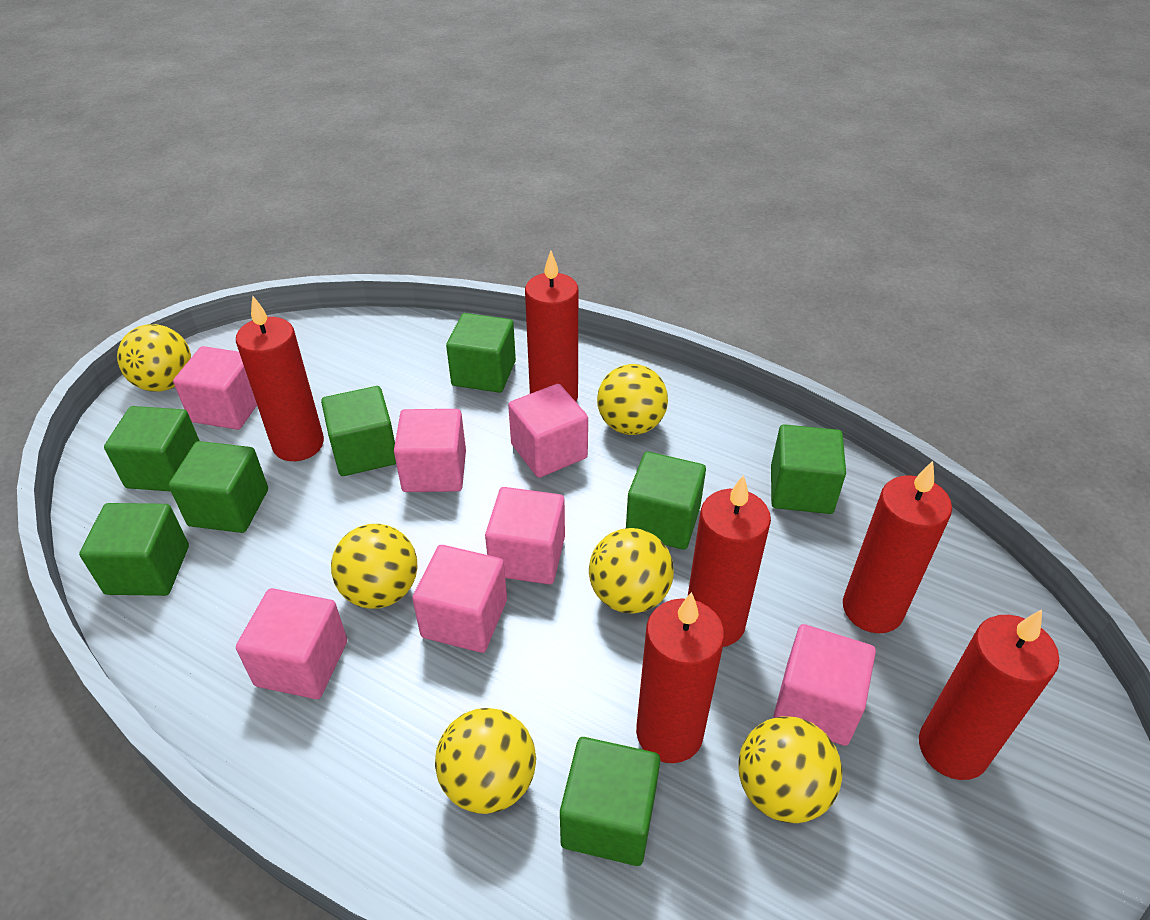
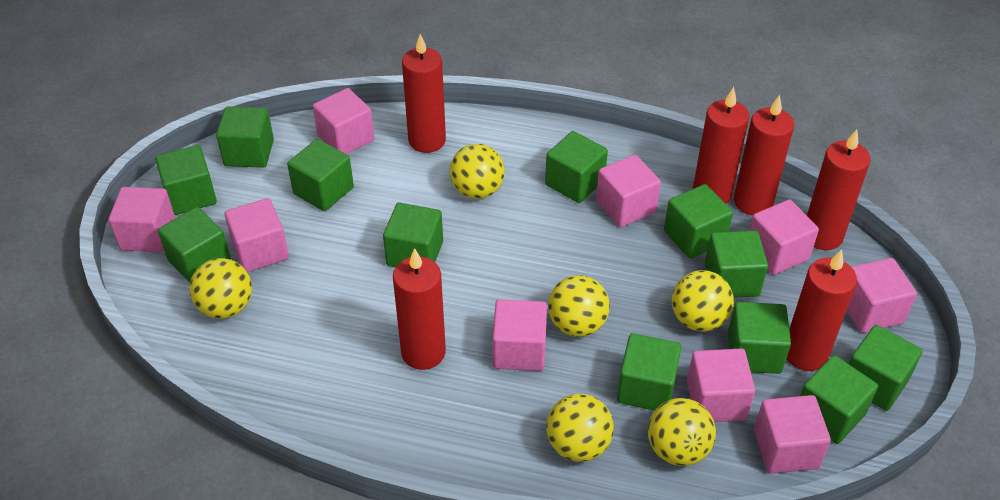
green cube: 8 -> 12
pink cube: 7 -> 9

